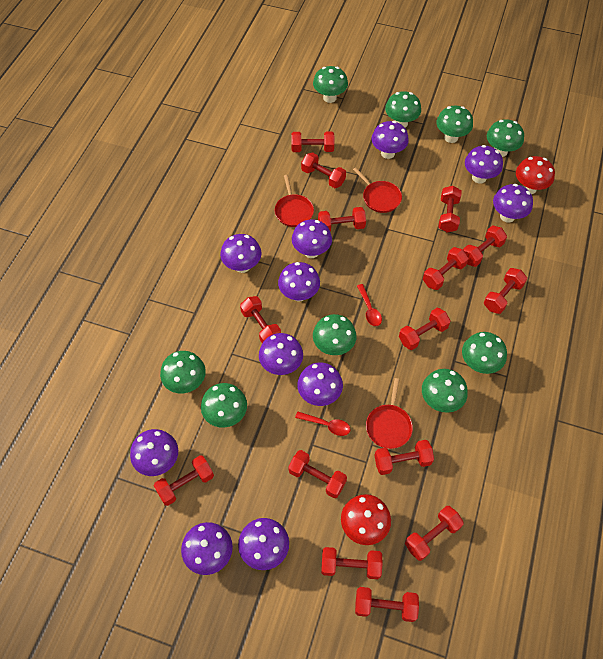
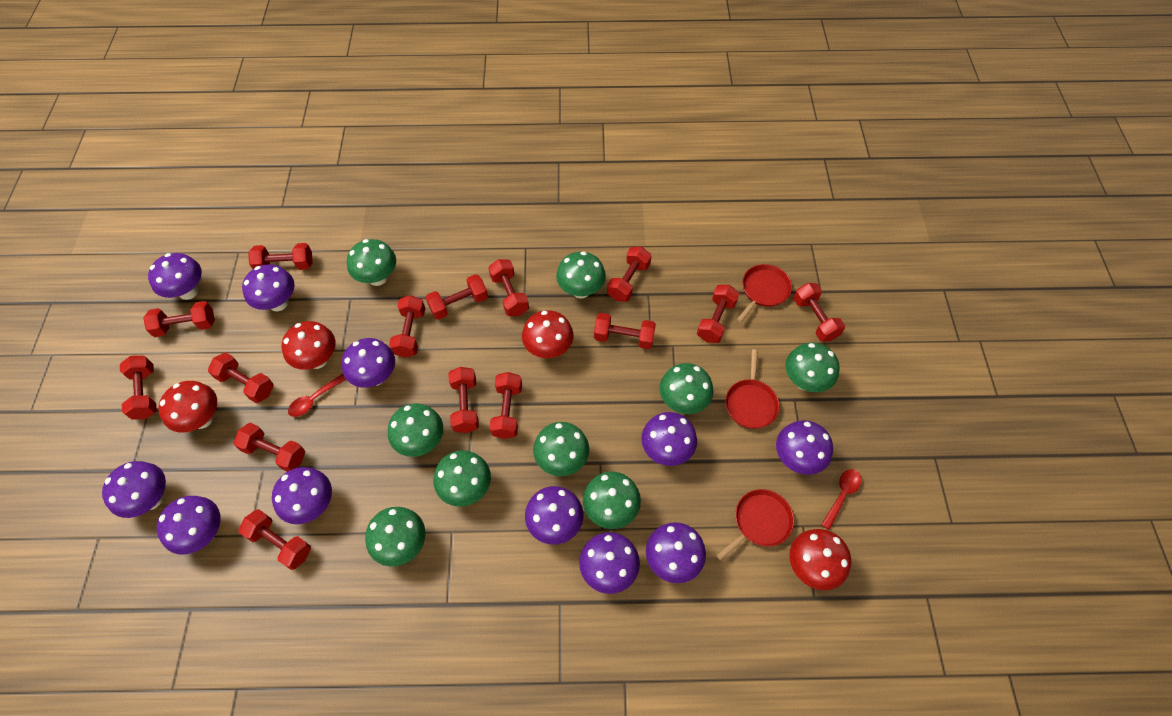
red mushroom: 2 -> 4

